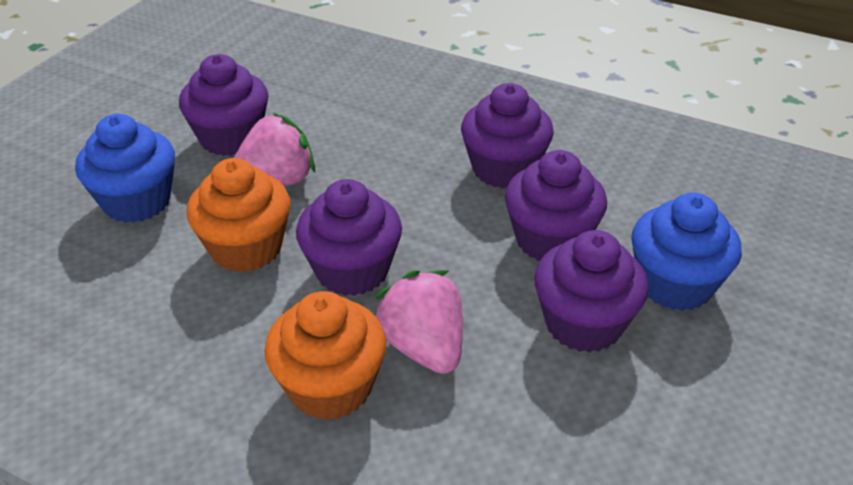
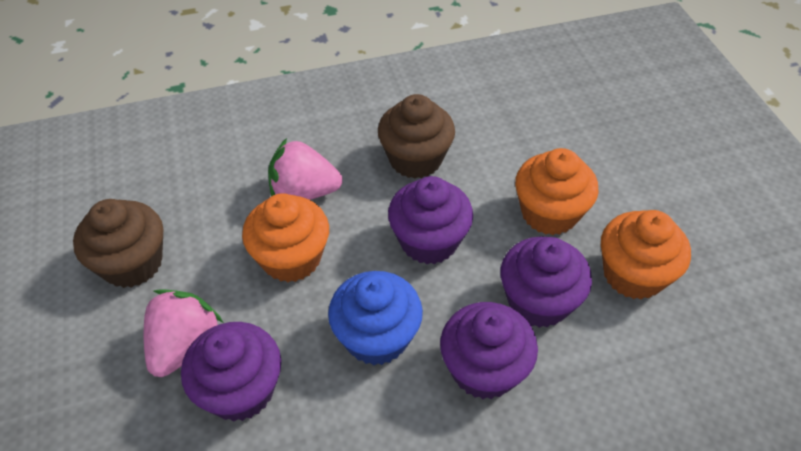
blue cupcake: 2 -> 1
brown cupcake: 0 -> 2
orange cupcake: 2 -> 3
purple cupcake: 5 -> 4

